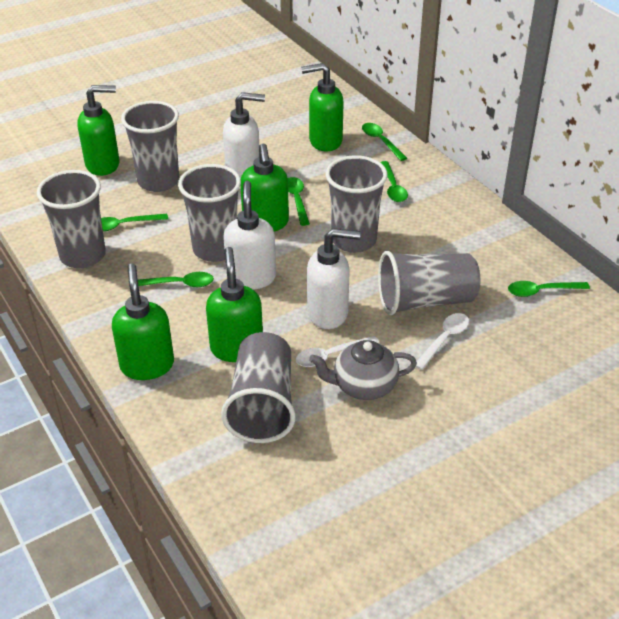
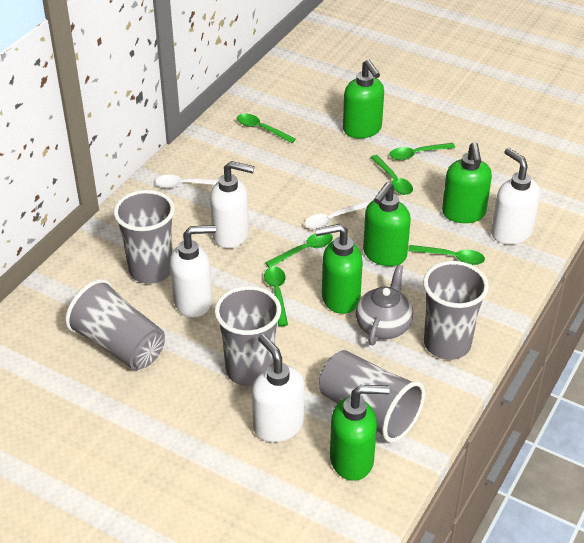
grey cup: 6 -> 5
white soap dispenser: 3 -> 4

